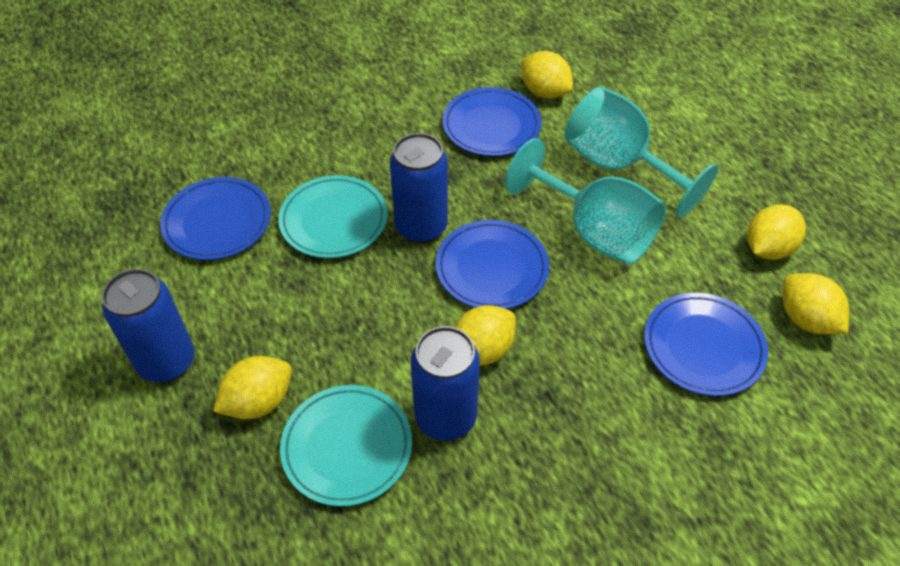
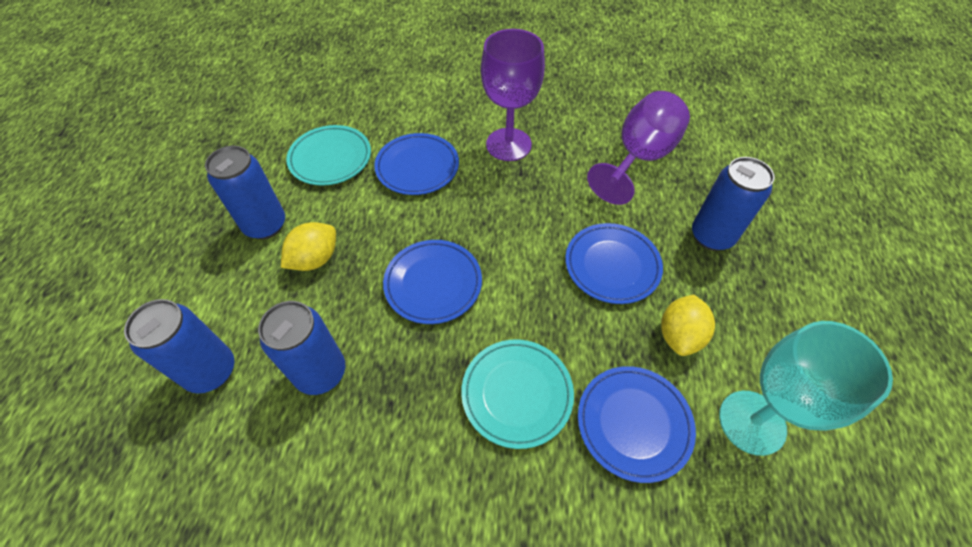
blue can: 3 -> 4
purple goblet: 0 -> 2
turquoise goblet: 2 -> 1
yellow lemon: 5 -> 2

